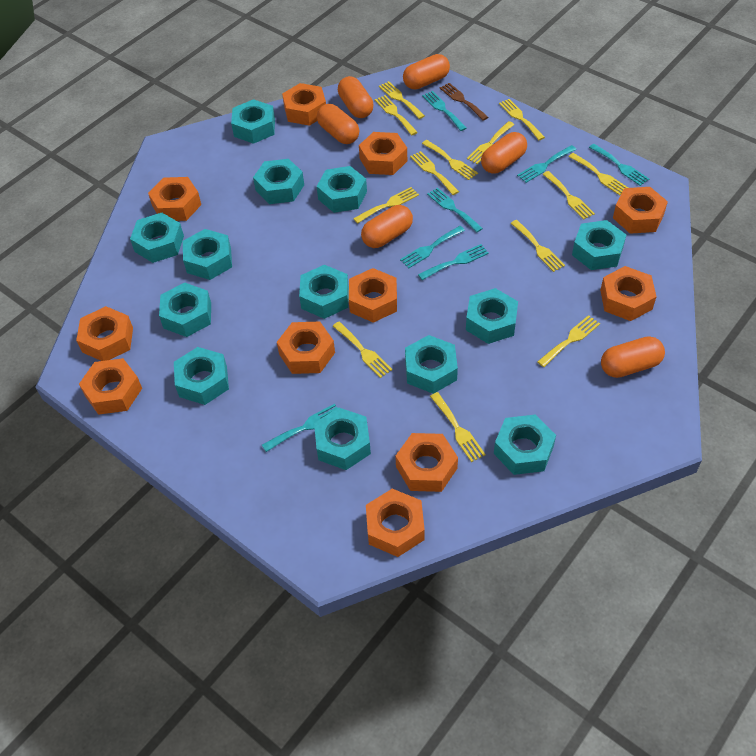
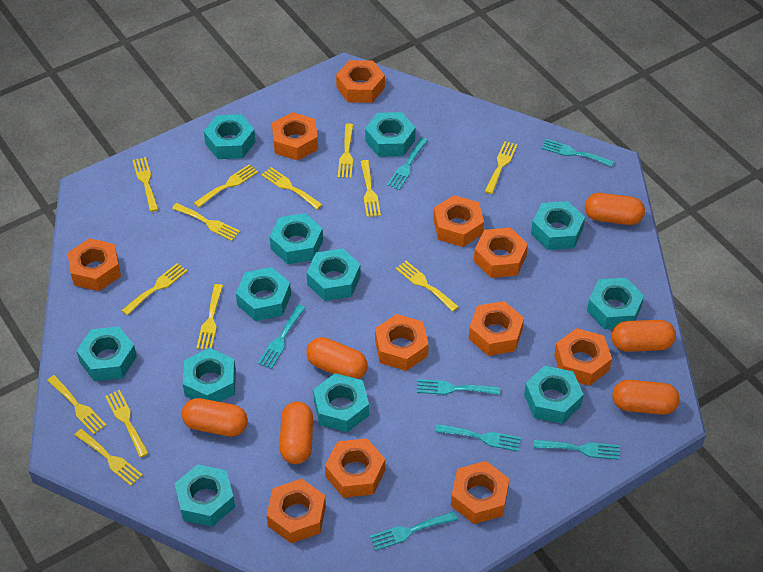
brown fork: 1 -> 0
turquoise nut: 13 -> 12

